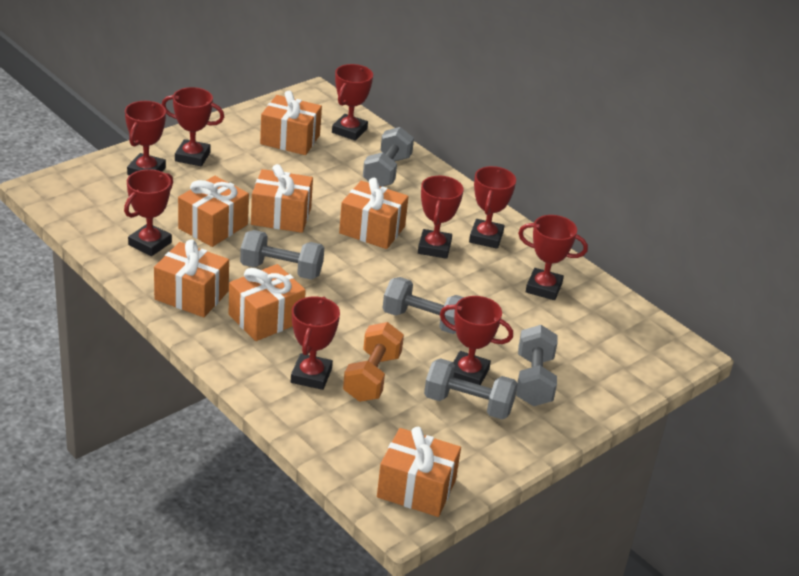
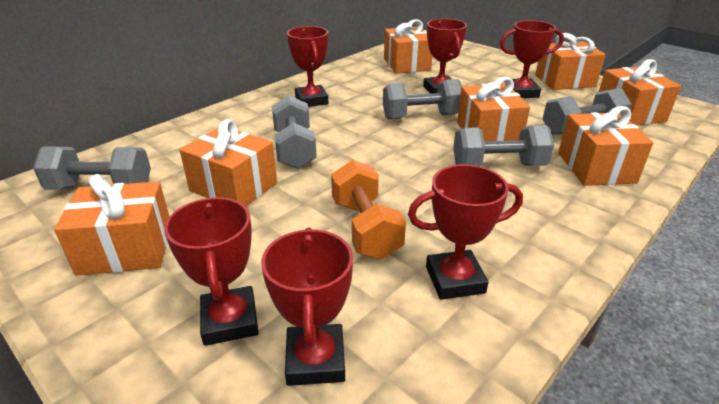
red trophy: 9 -> 6

